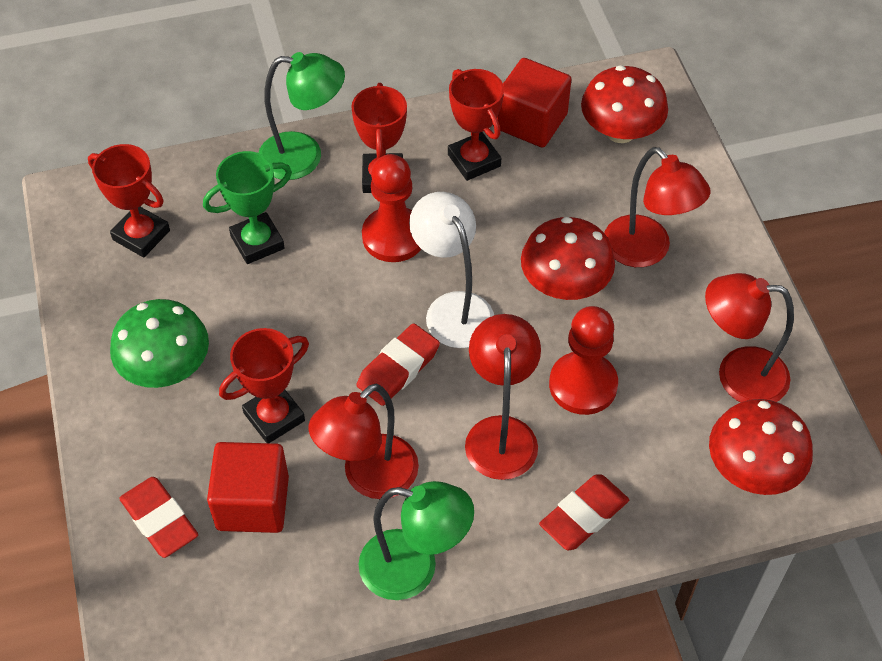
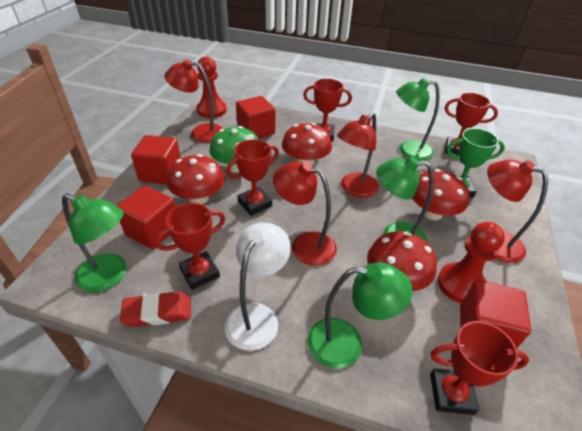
green lamp: 2 -> 4
red cube: 2 -> 4
red eraser: 3 -> 1
red mushroom: 3 -> 4
red trophy: 4 -> 5

